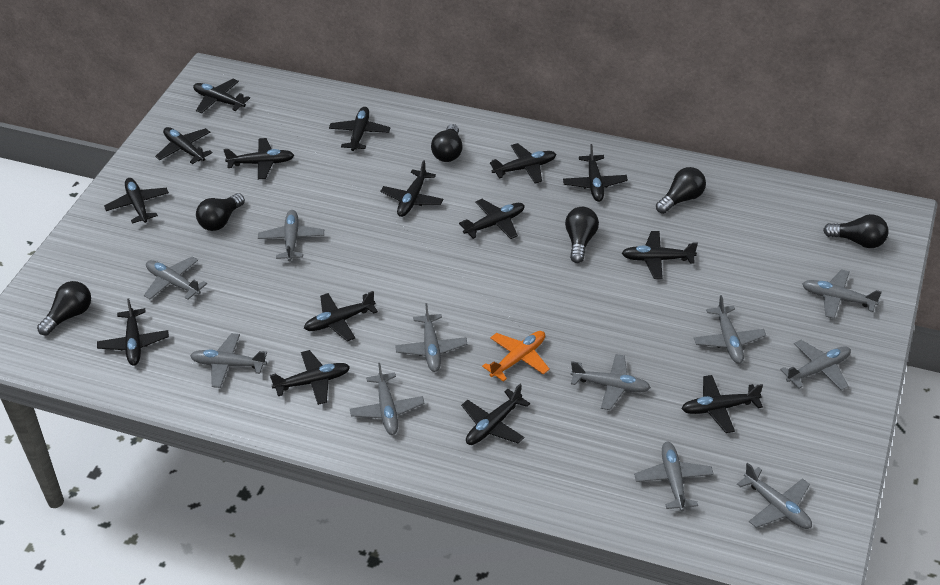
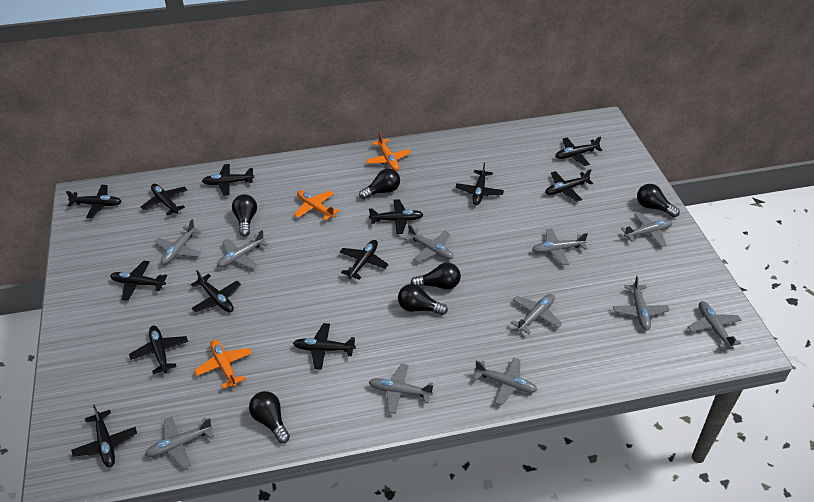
black plane: 15 -> 13
orange plane: 1 -> 3

